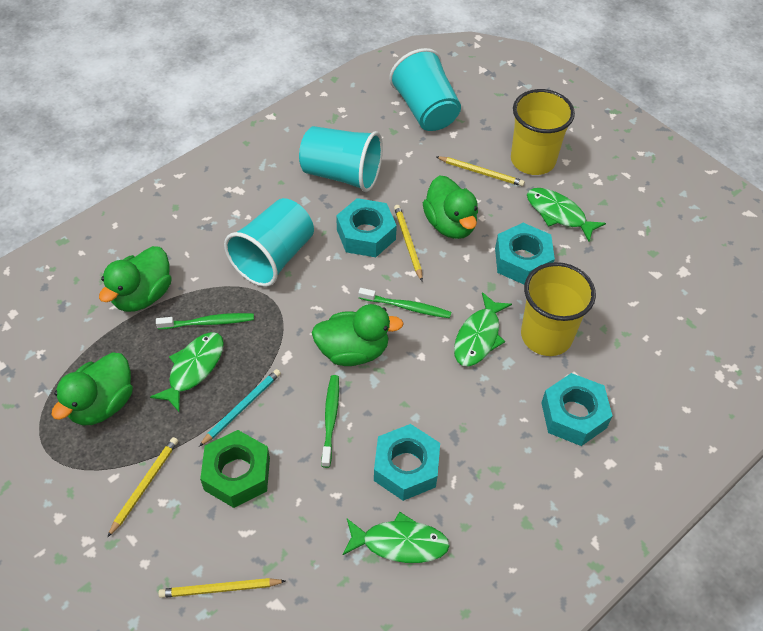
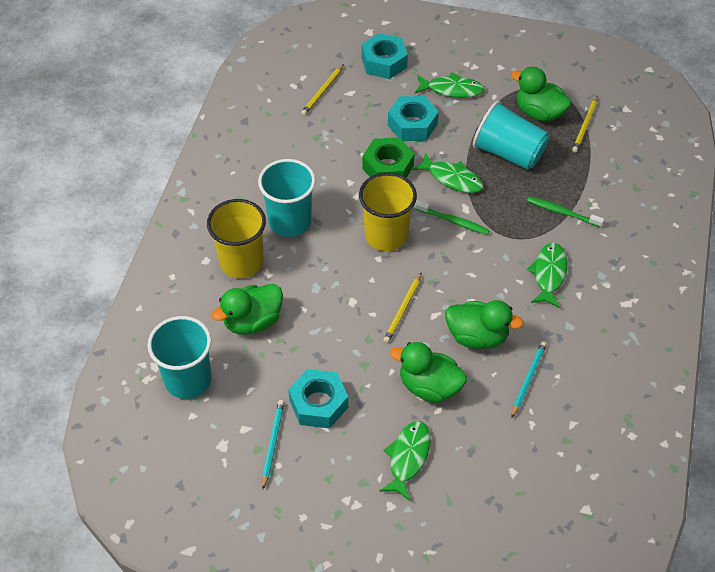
green toothbrush: 3 -> 2
turquoise nut: 4 -> 3
turquoise pencil: 1 -> 2
yellow pencil: 4 -> 3

